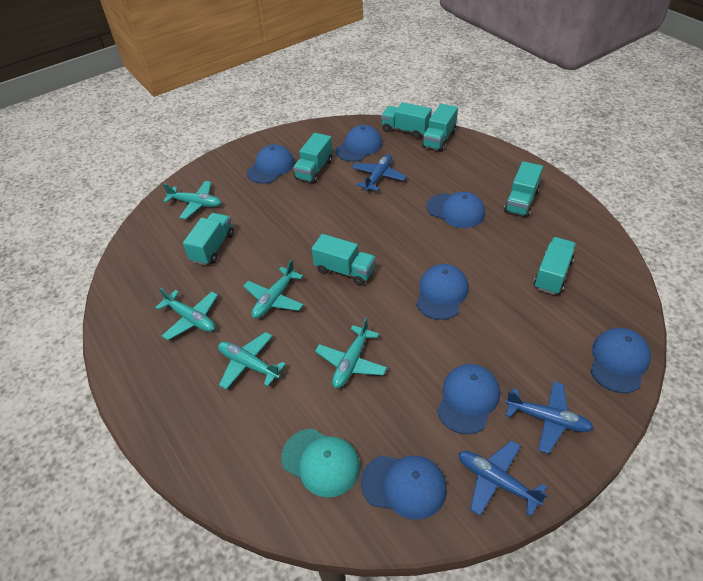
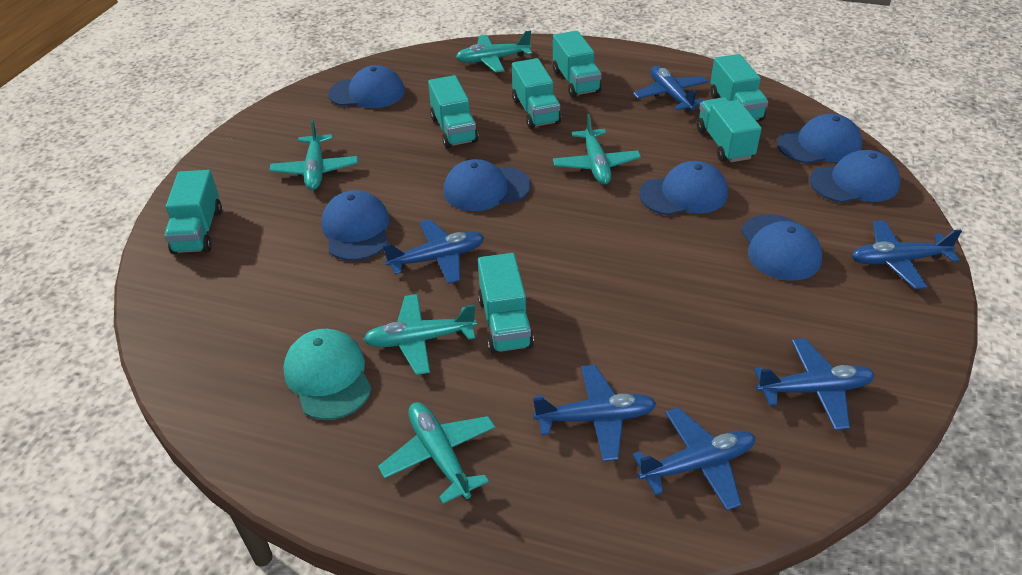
blue plane: 3 -> 6

